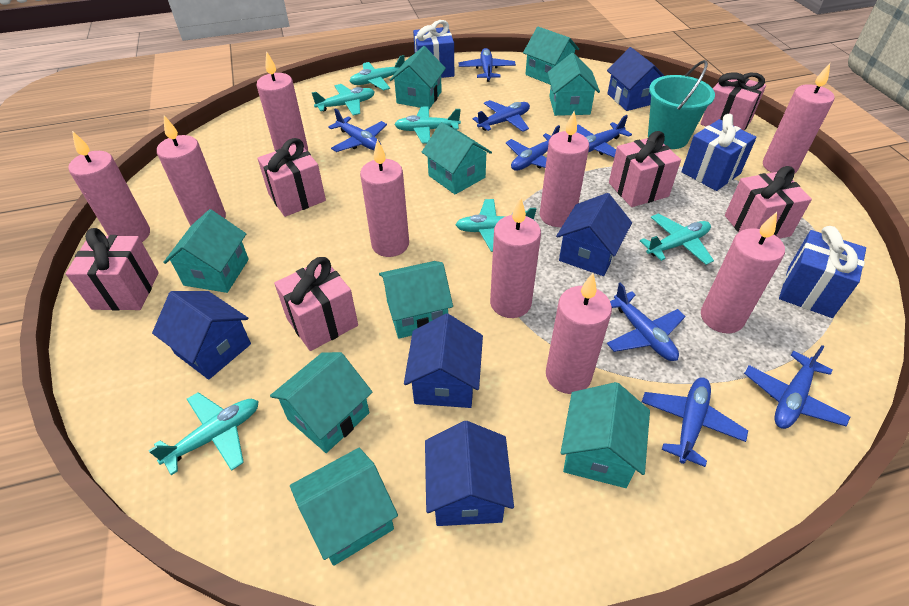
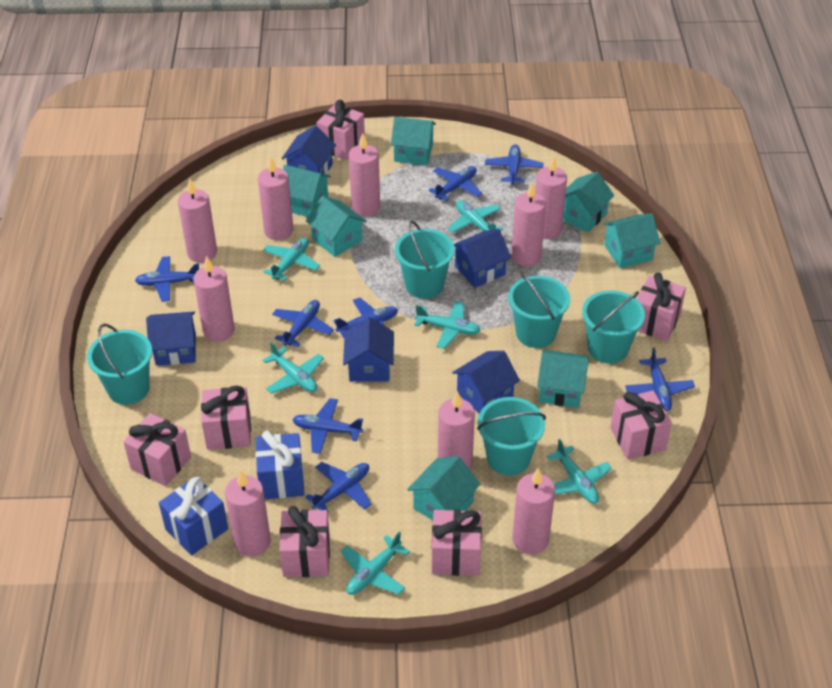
blue gift: 3 -> 2
pink gift: 6 -> 7
turquoise bucket: 1 -> 5
turquoise house: 9 -> 7

